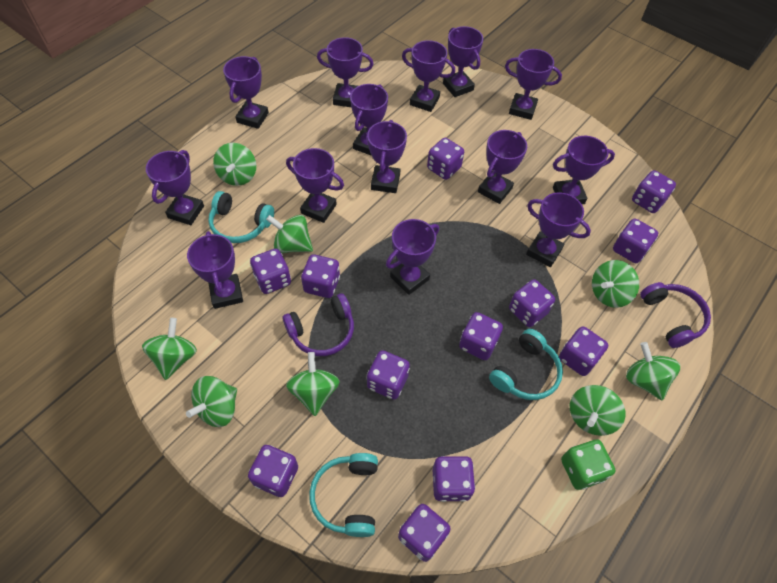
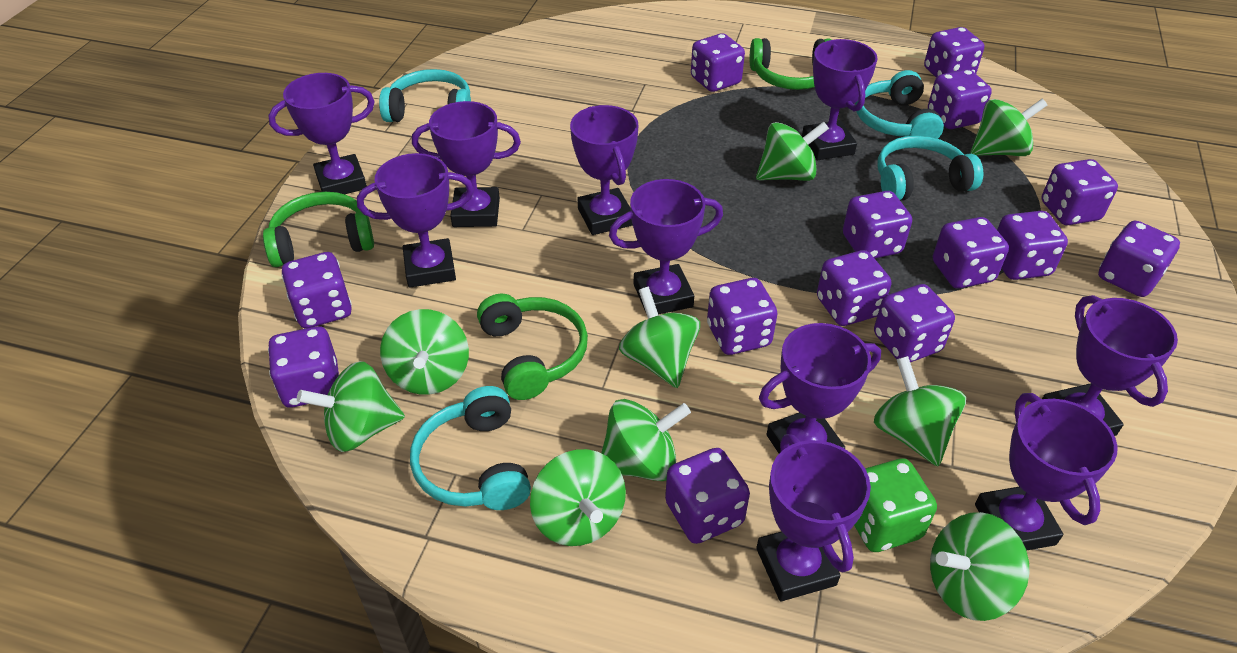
green headphones: 0 -> 3
green spinning top: 8 -> 9
purple dice: 12 -> 14
purple headphones: 2 -> 0
purple trophy: 14 -> 10
turquoise headphones: 3 -> 4

